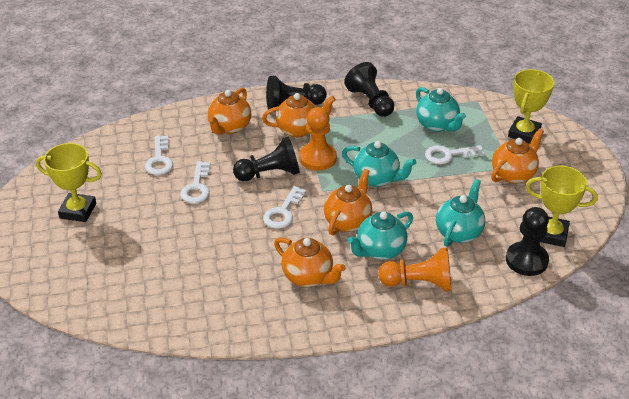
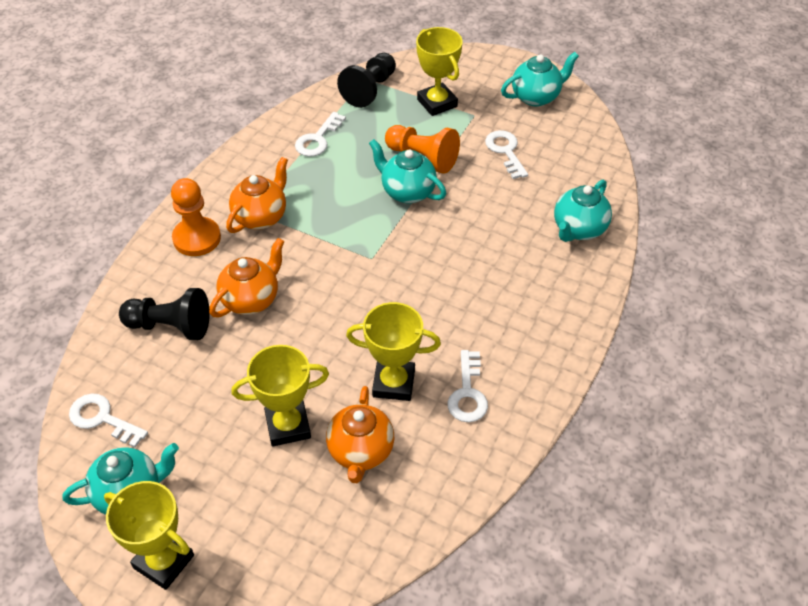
black pawn: 4 -> 2
orange teapot: 5 -> 3
yellow trophy: 3 -> 4

